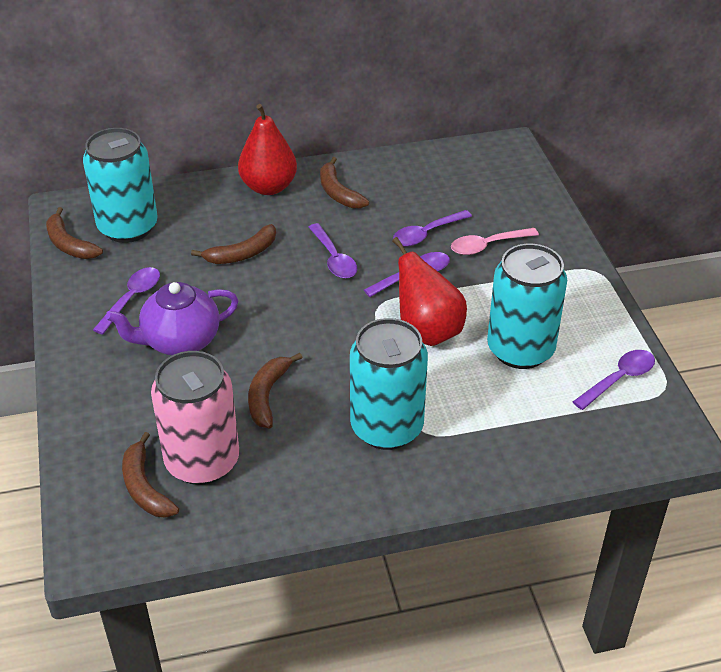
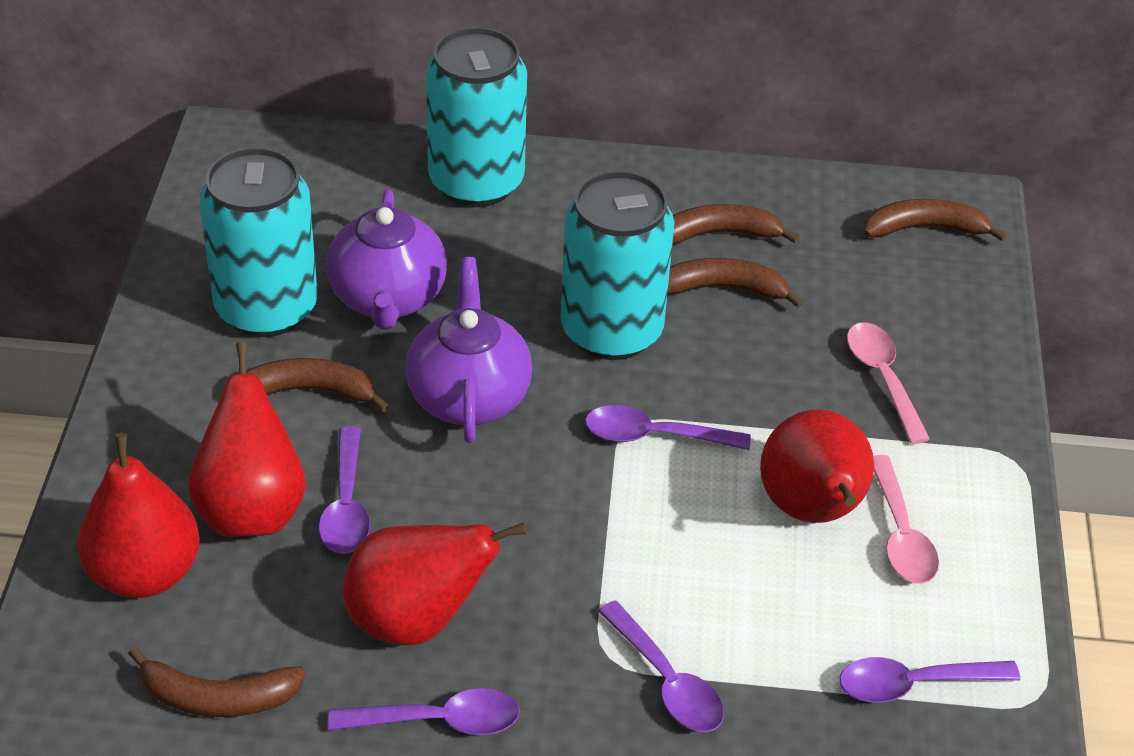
pink can: 1 -> 0
pink spoon: 1 -> 2
purple teapot: 1 -> 2
red pear: 2 -> 4

